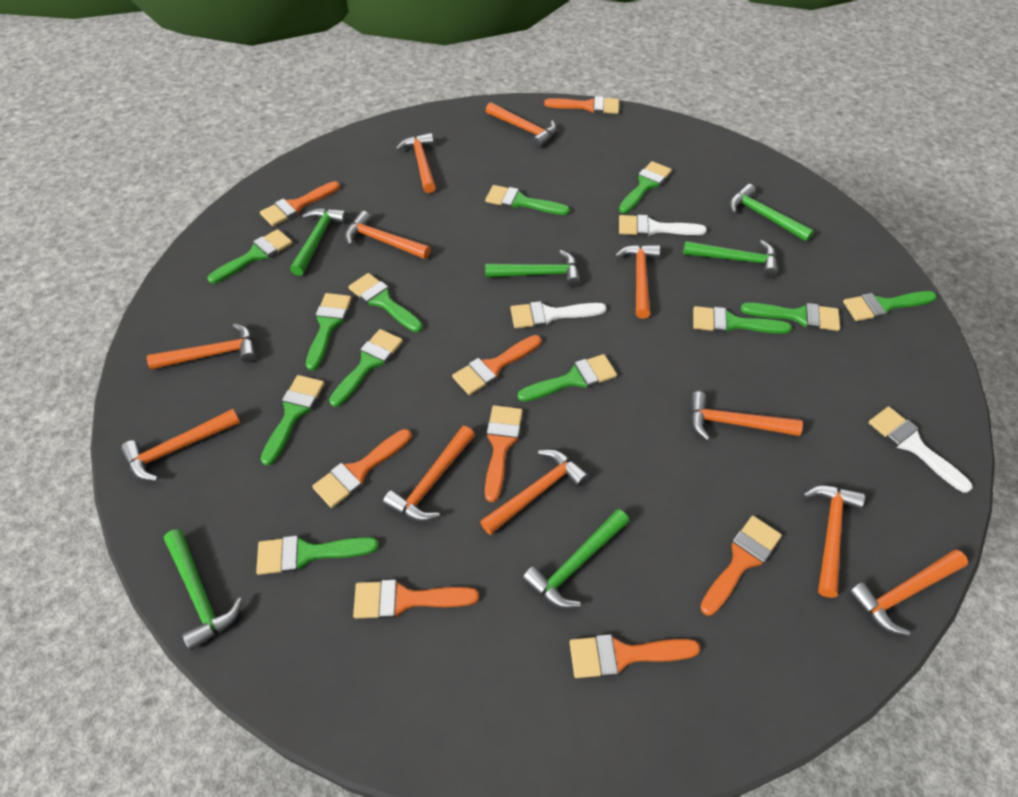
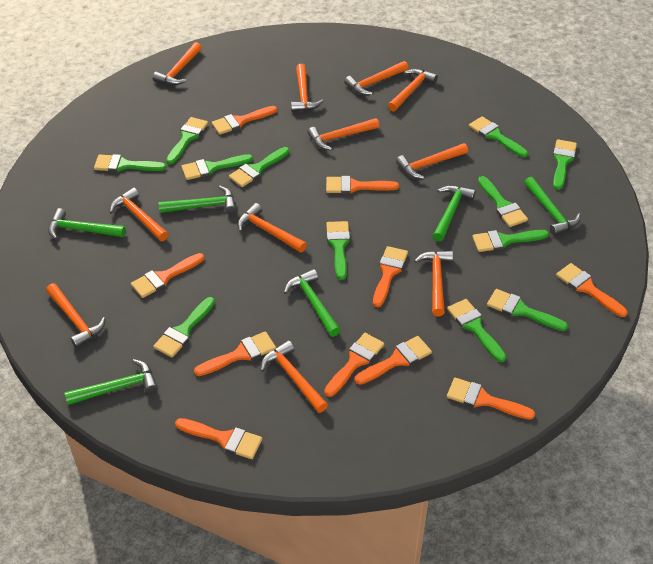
orange brush: 8 -> 10
white brush: 3 -> 0

